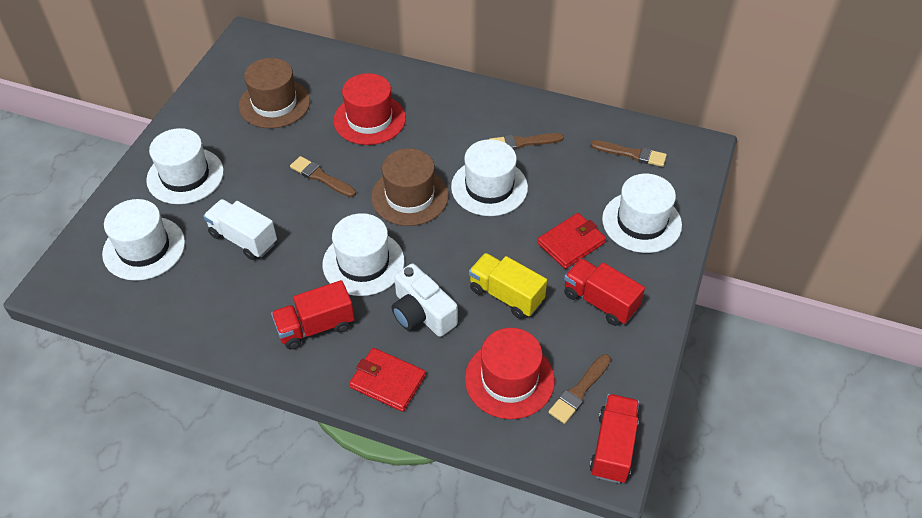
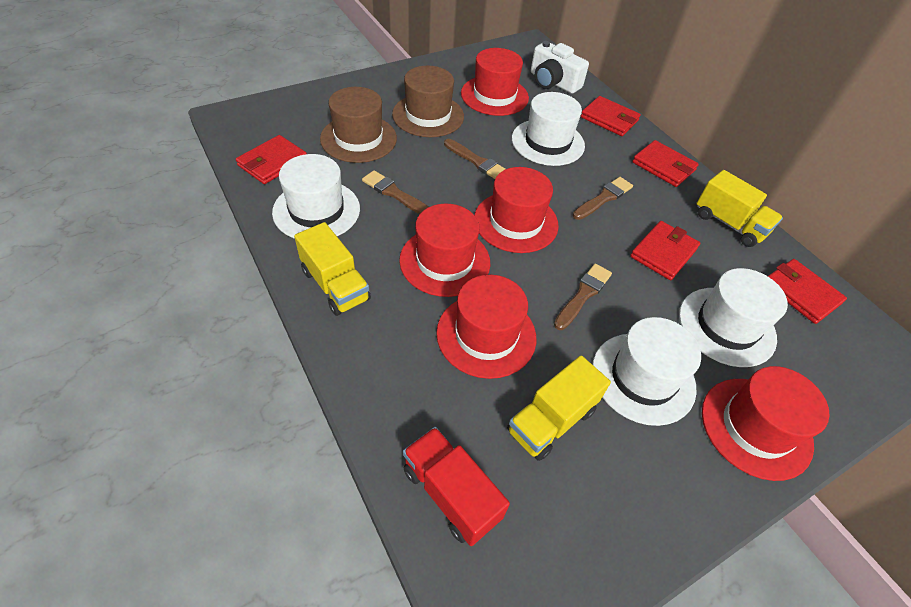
red hat: 2 -> 5
red truck: 3 -> 1
red wallet: 2 -> 5
white hat: 5 -> 4
white truck: 1 -> 0
yellow truck: 1 -> 3

